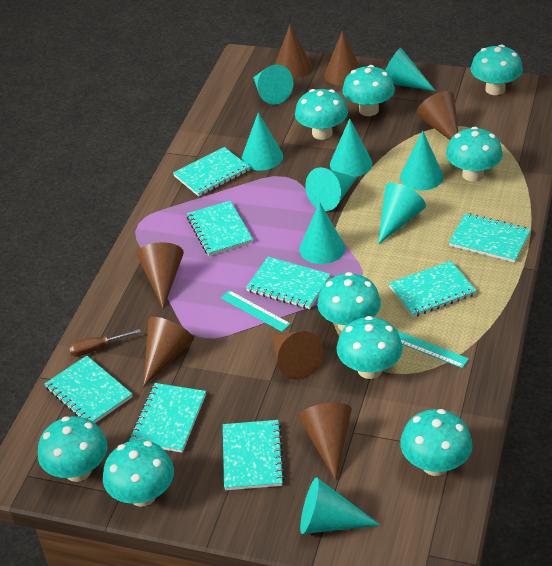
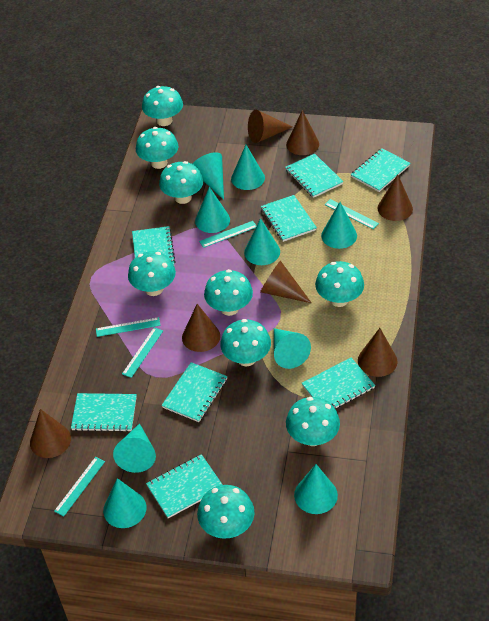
brown screwdriver: 1 -> 0
turquoise ruler: 2 -> 5

